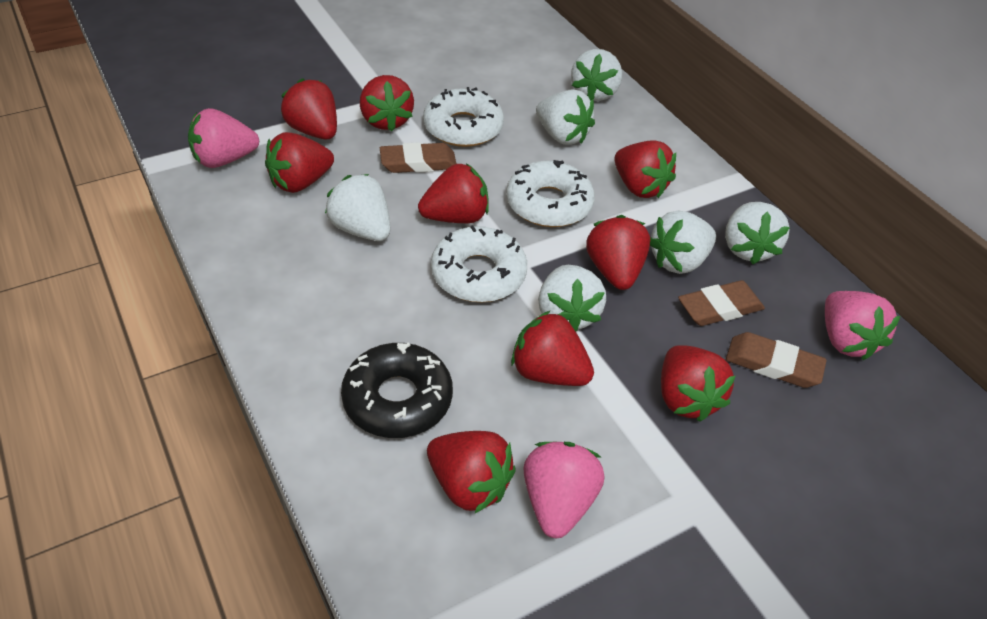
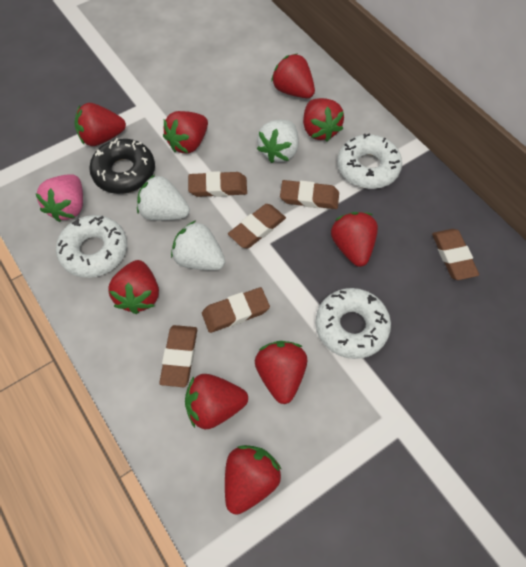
brown eraser: 3 -> 6
pink strawberry: 3 -> 1
white strawberry: 6 -> 3

